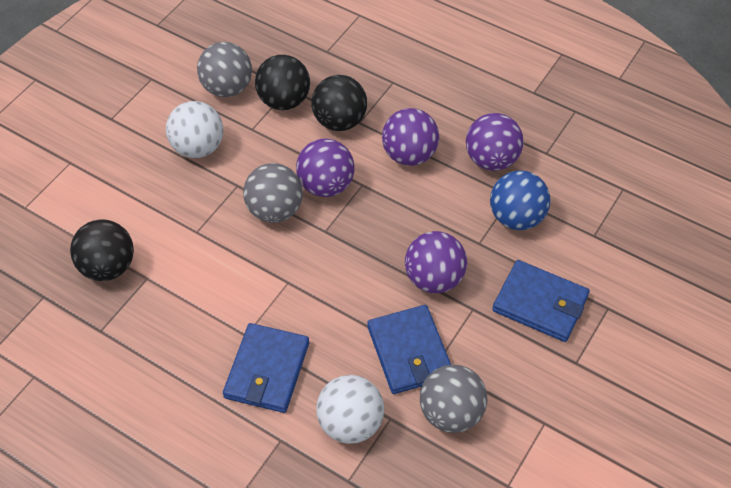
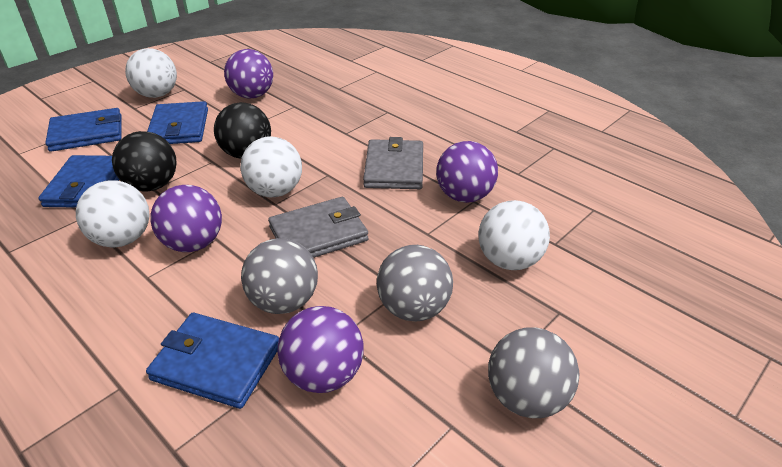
black ball: 3 -> 2
blue ball: 1 -> 0
blue wallet: 3 -> 4
grey wallet: 0 -> 2
white ball: 2 -> 4

